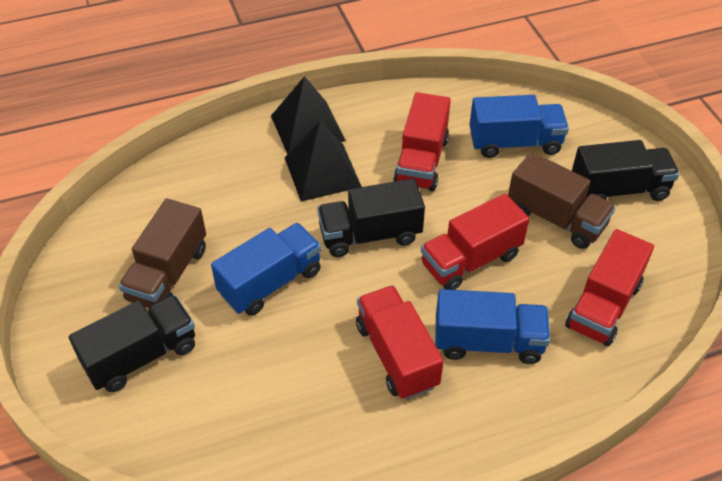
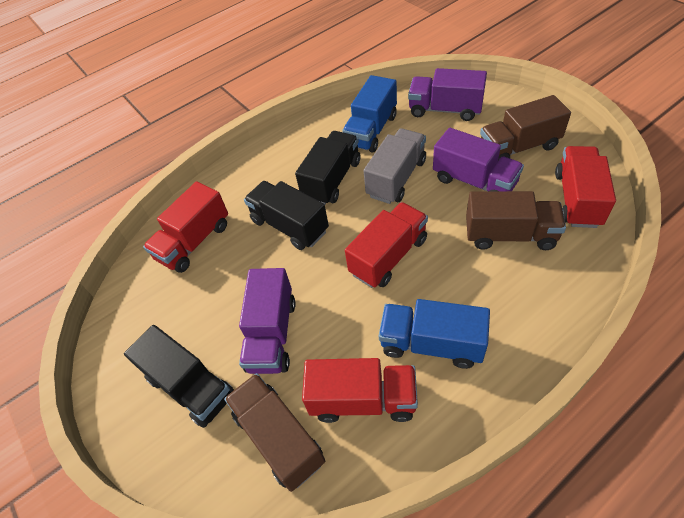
black pyramid: 2 -> 0
blue truck: 3 -> 2
brown truck: 2 -> 3
grey truck: 0 -> 1
purple truck: 0 -> 3

